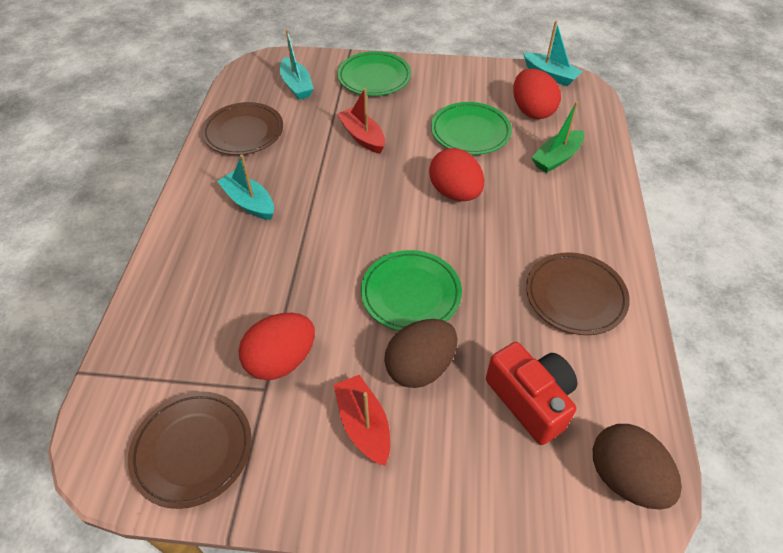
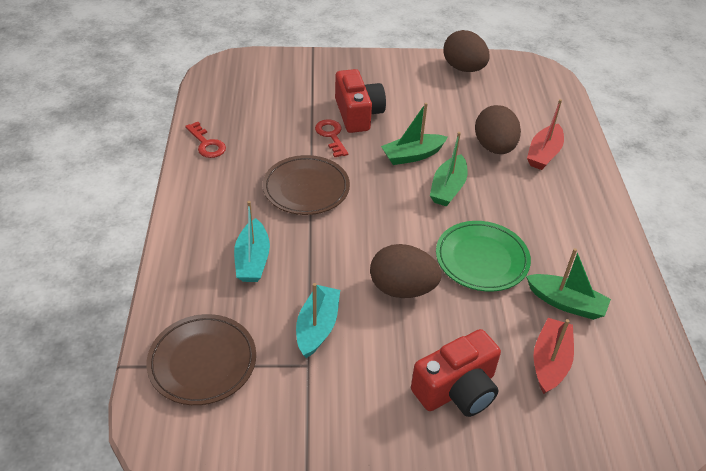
brown egg: 2 -> 3
brown plate: 3 -> 2
green boat: 1 -> 3
green plate: 3 -> 1
red camera: 1 -> 2
red egg: 3 -> 0
red key: 0 -> 2
turquoise boat: 3 -> 2

